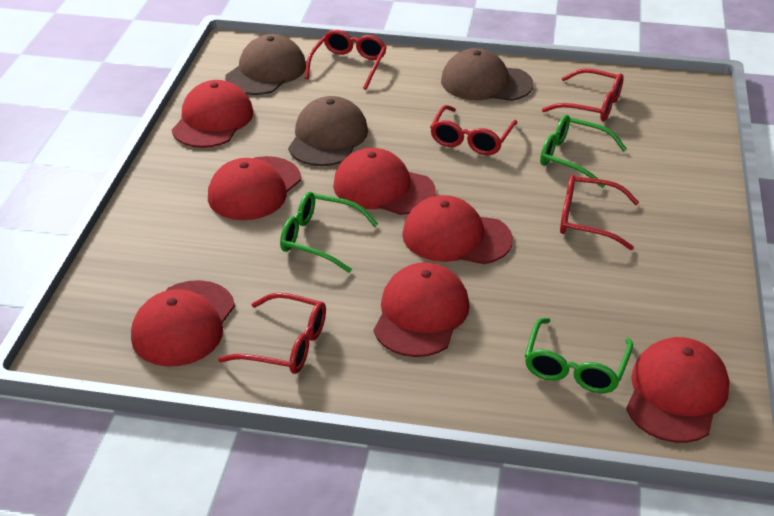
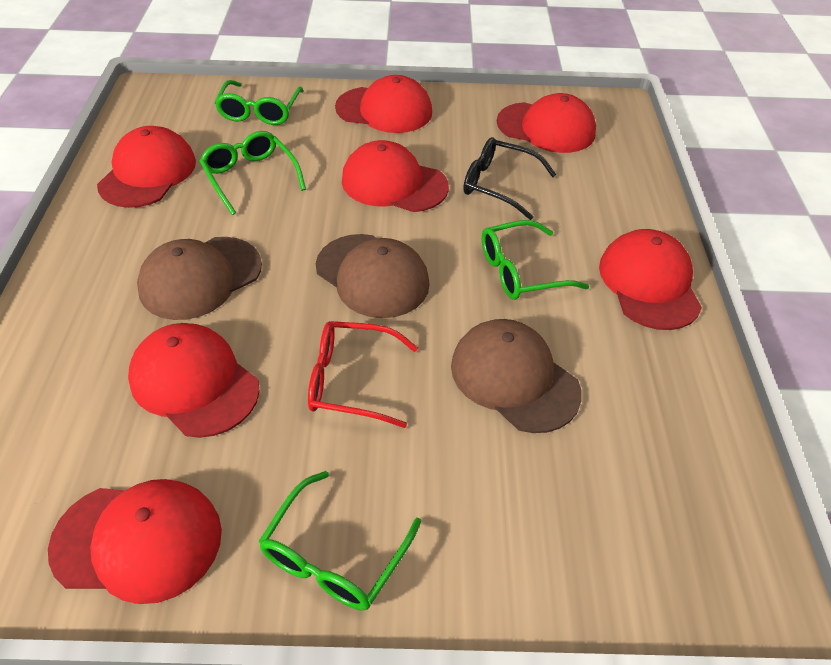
black glasses: 0 -> 1
green glasses: 3 -> 4
red glasses: 5 -> 1

